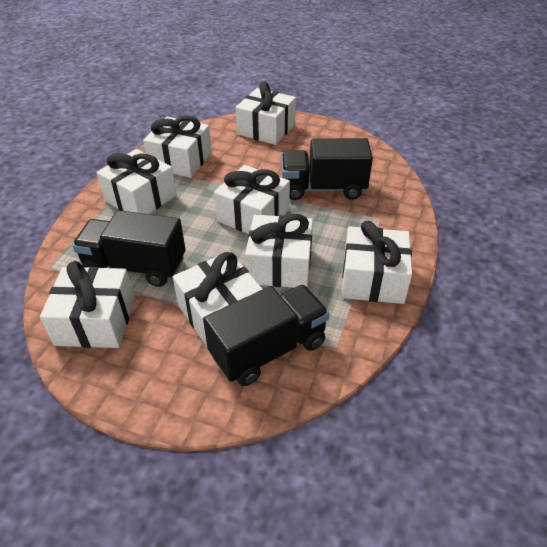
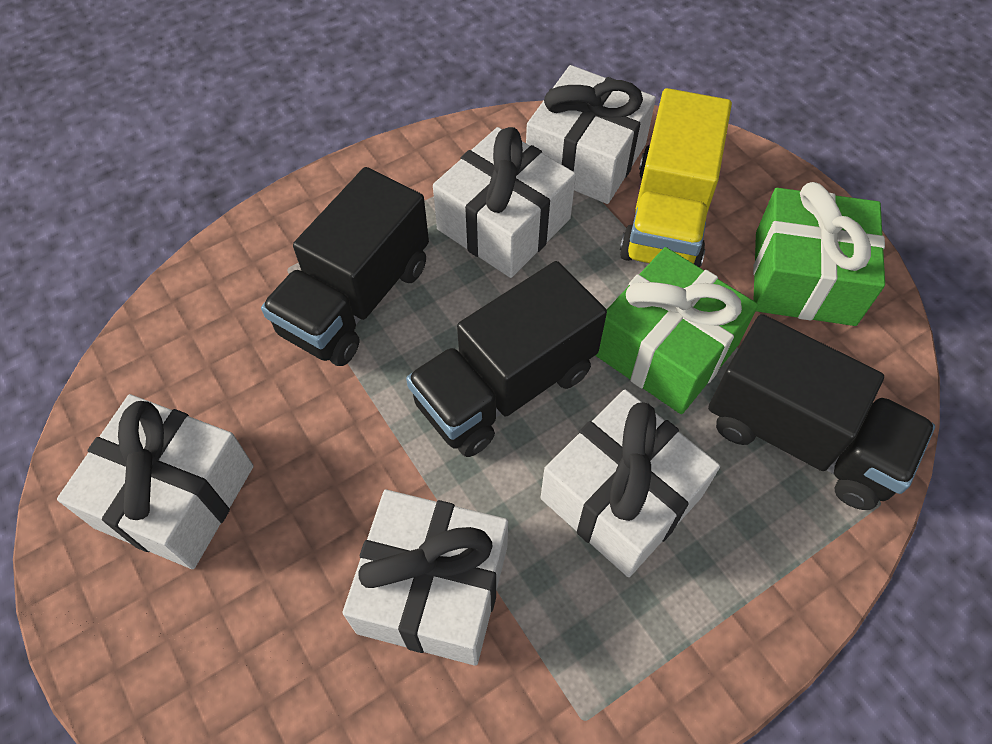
green gift: 0 -> 2
white gift: 8 -> 5
yellow truck: 0 -> 1

